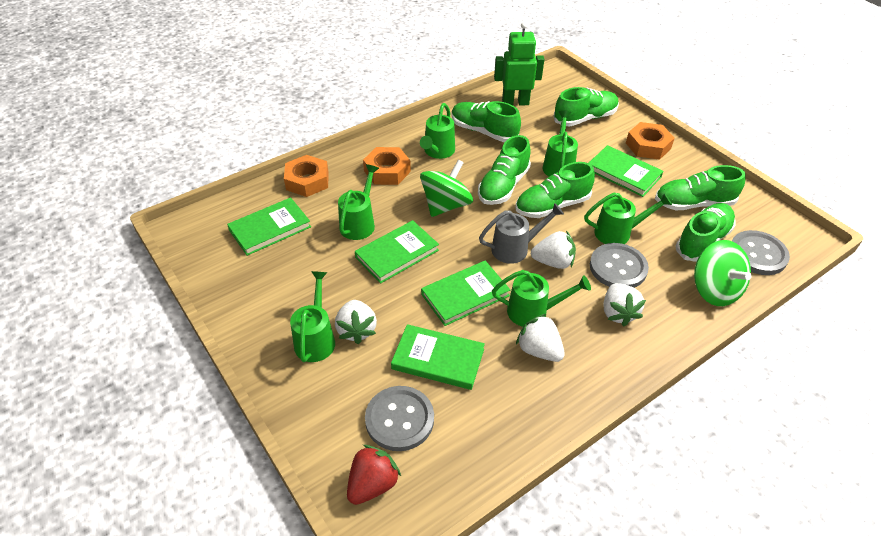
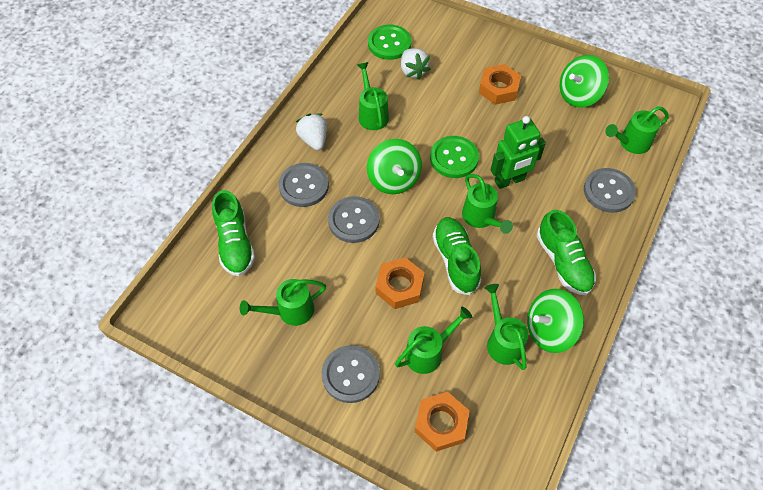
green book: 5 -> 0
green button: 0 -> 2
green shoe: 6 -> 3
green spinning top: 2 -> 3
grey button: 3 -> 4
grey watering can: 1 -> 0
red strawberry: 1 -> 0
white strawberry: 4 -> 2

